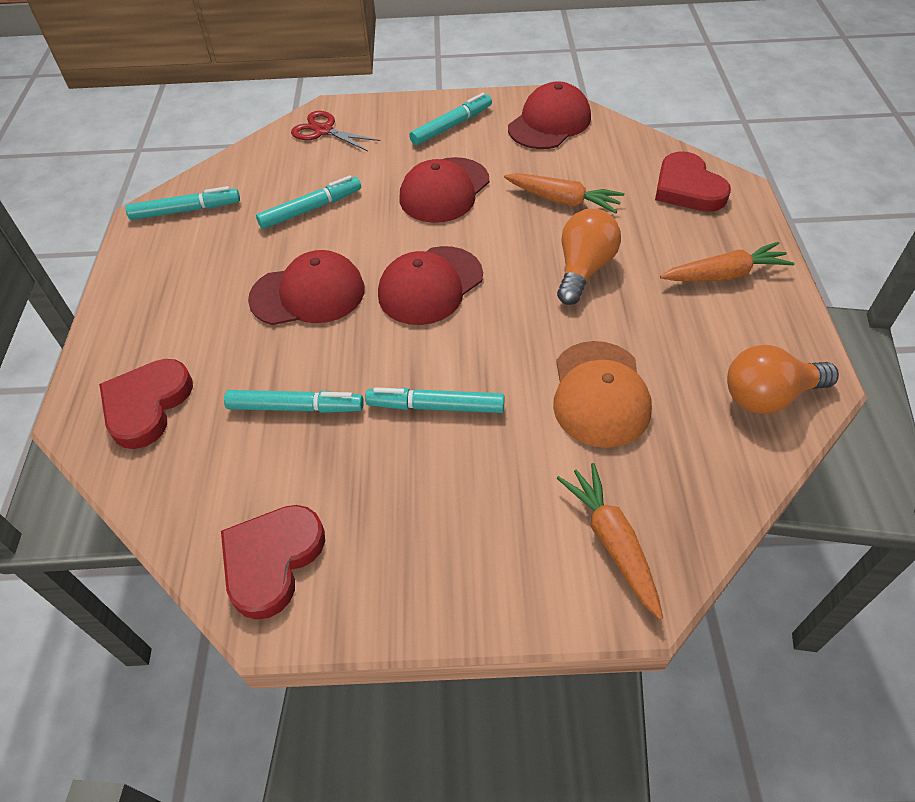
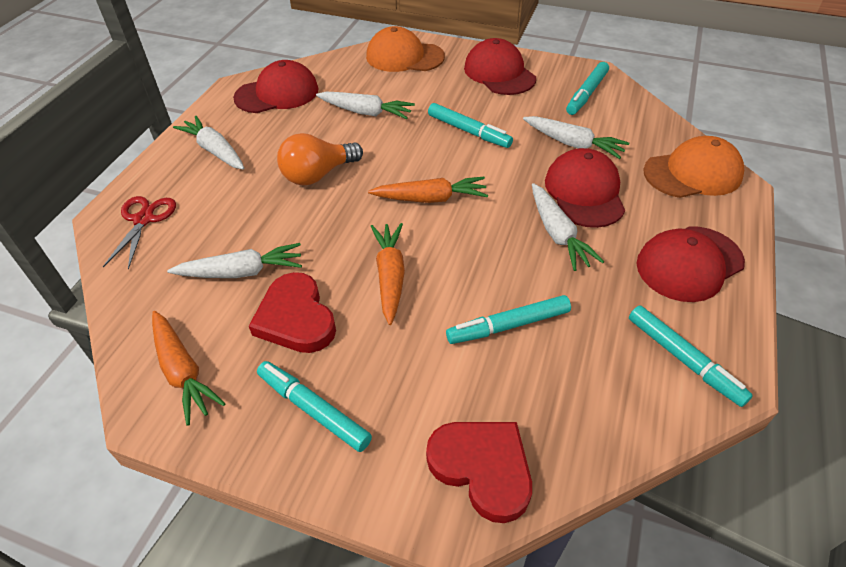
orange cap: 1 -> 2
orange light bulb: 2 -> 1
red heart: 3 -> 2
white carrot: 0 -> 5

